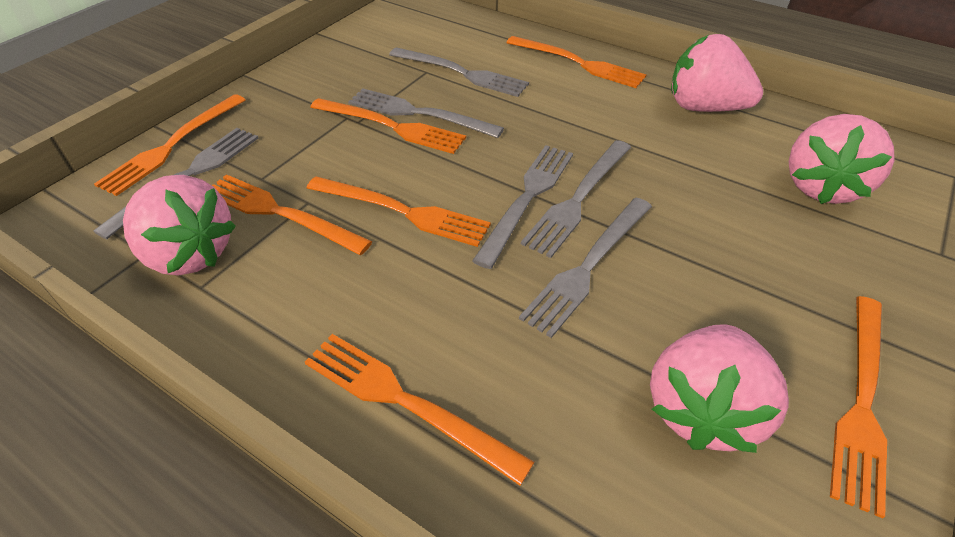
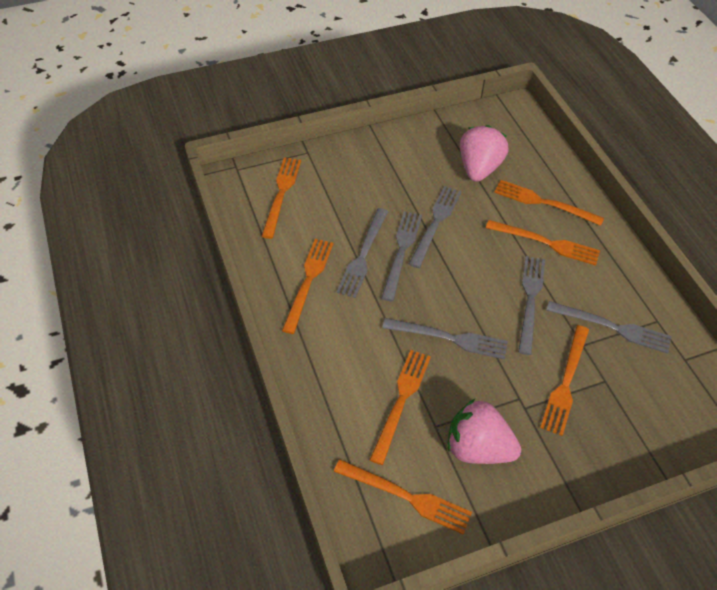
pink strawberry: 4 -> 2

